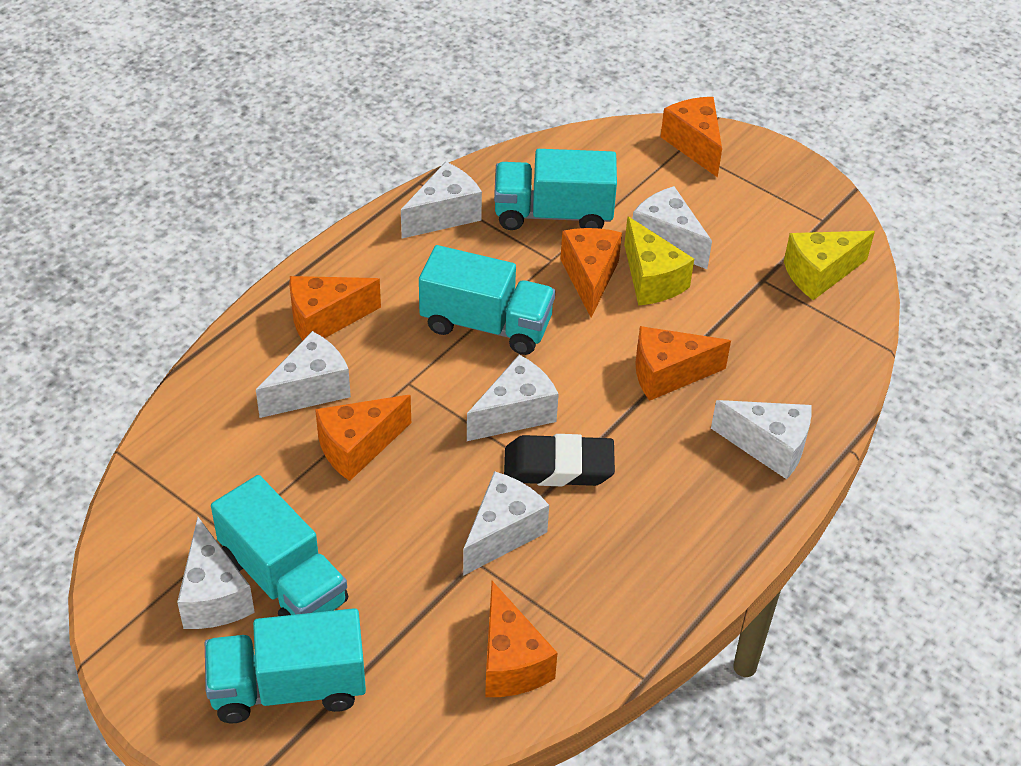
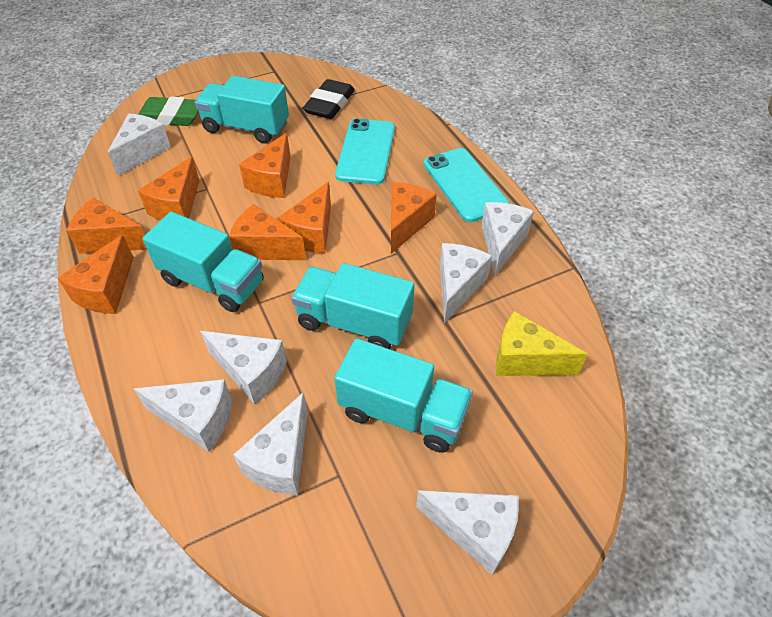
green eraser: 0 -> 1
orange cheese: 6 -> 7
turquoise phone: 0 -> 2
yellow cheese: 2 -> 1

